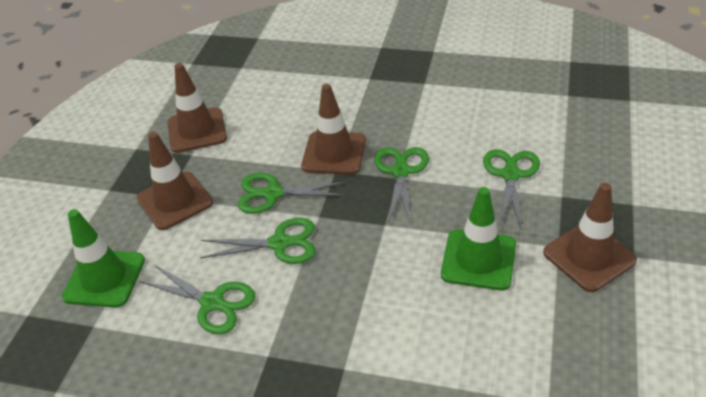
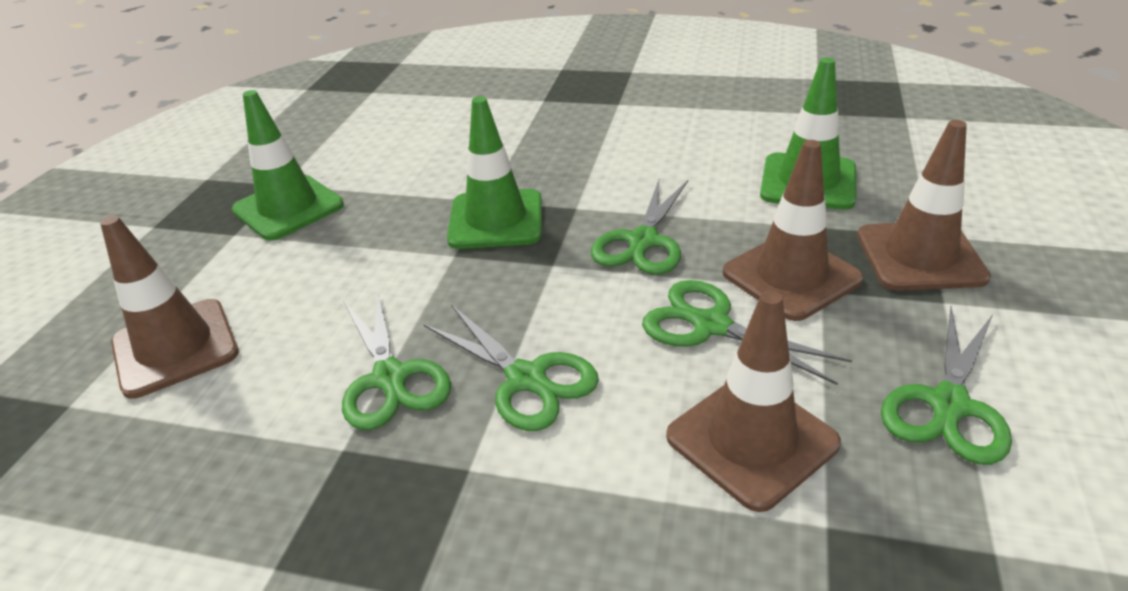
green traffic cone: 2 -> 3

